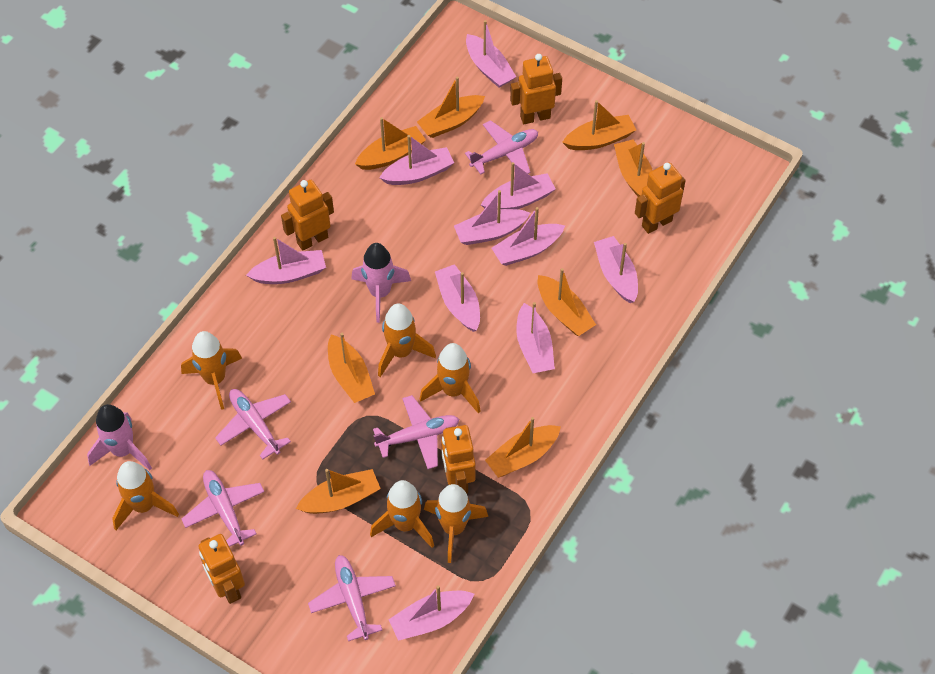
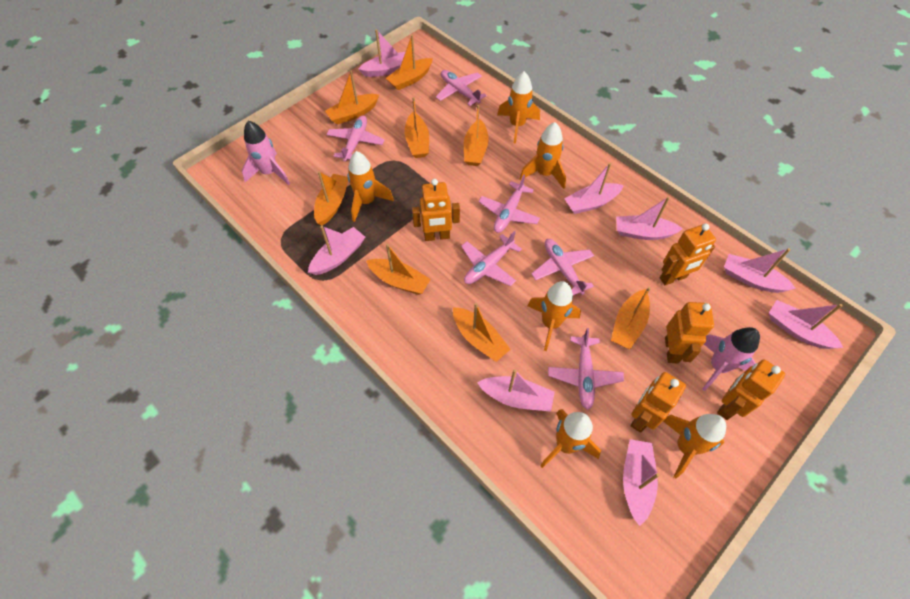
pink boat: 10 -> 8
pink plane: 5 -> 6

